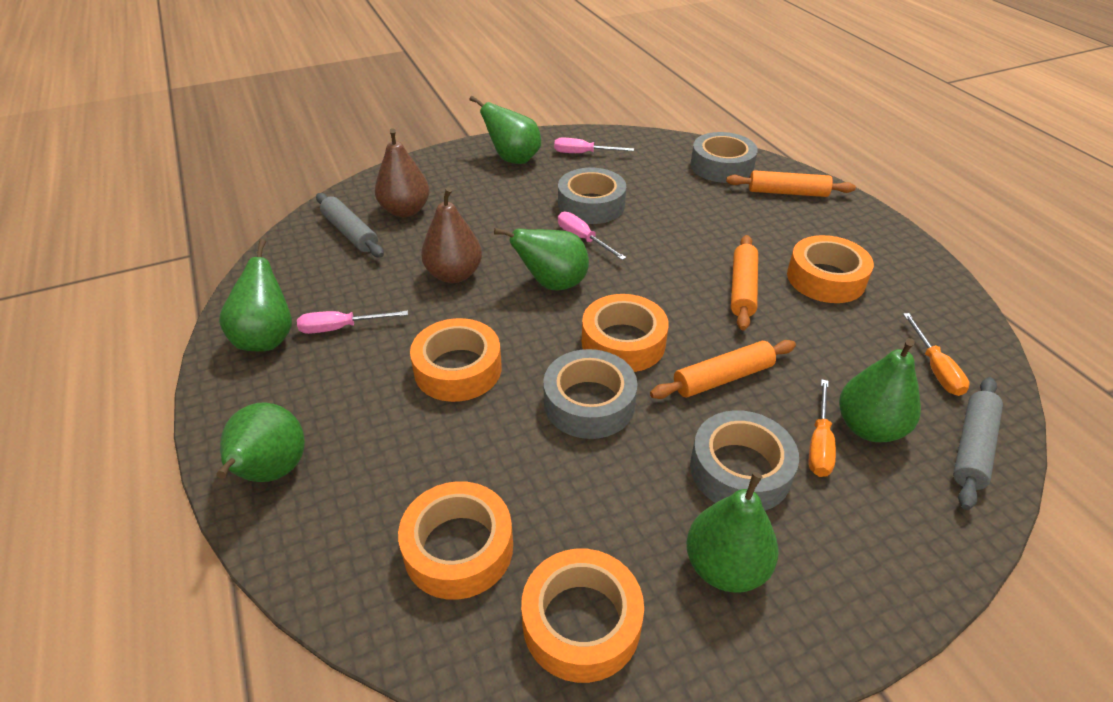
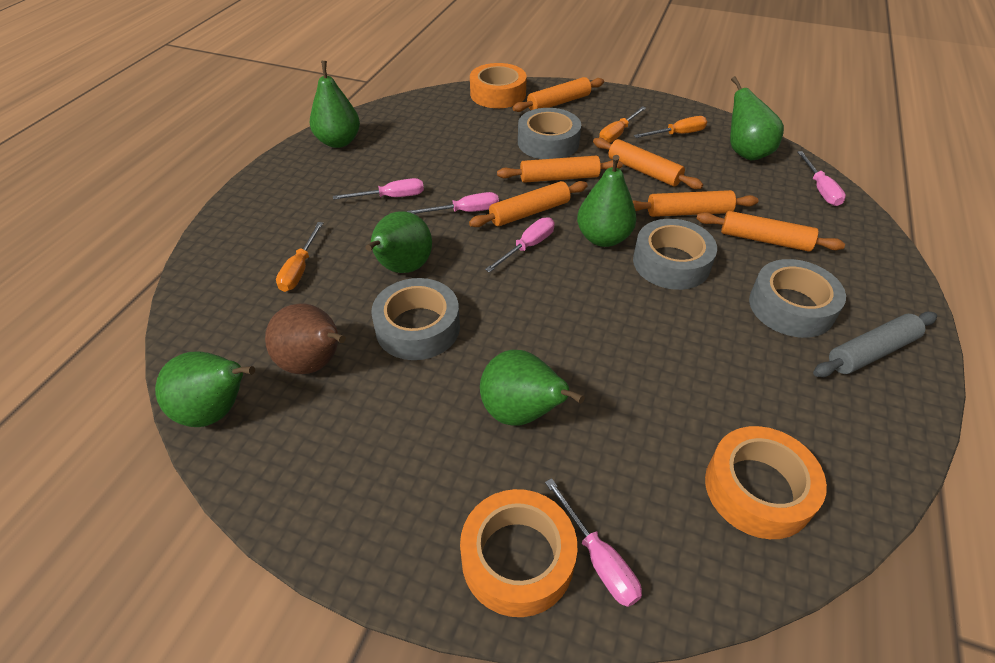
brown pear: 2 -> 1
grey rolling pin: 2 -> 1
orange rolling pin: 3 -> 6
orange screwdriver: 2 -> 3
orange tape: 5 -> 3
pink screwdriver: 3 -> 5

